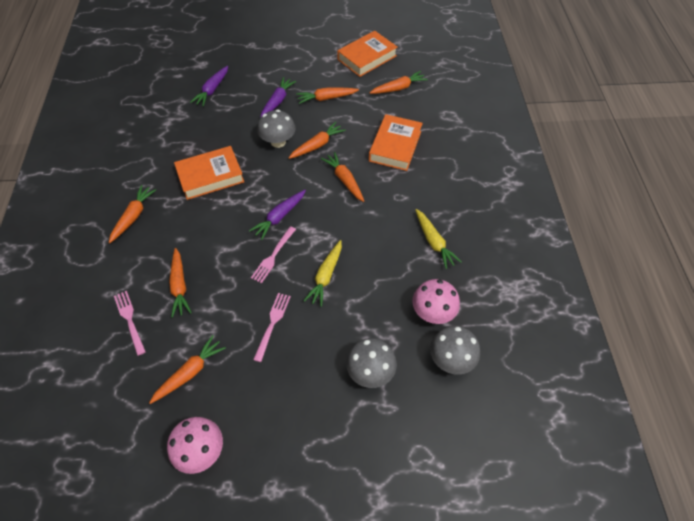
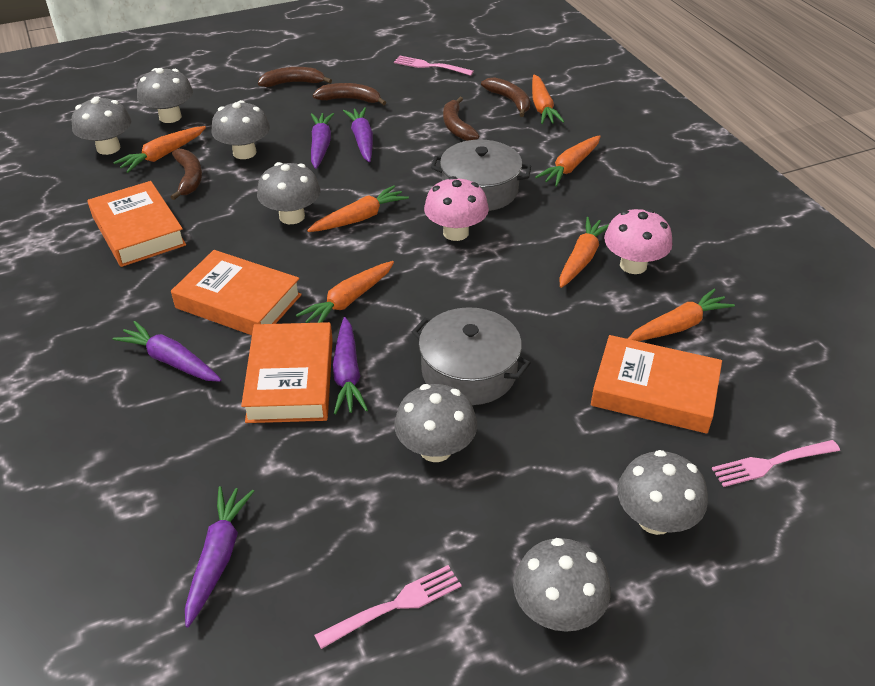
brown banana: 0 -> 5
grey mushroom: 3 -> 7
grey pot: 0 -> 2
orange book: 3 -> 4
purple carrot: 3 -> 5
yellow carrot: 2 -> 0

